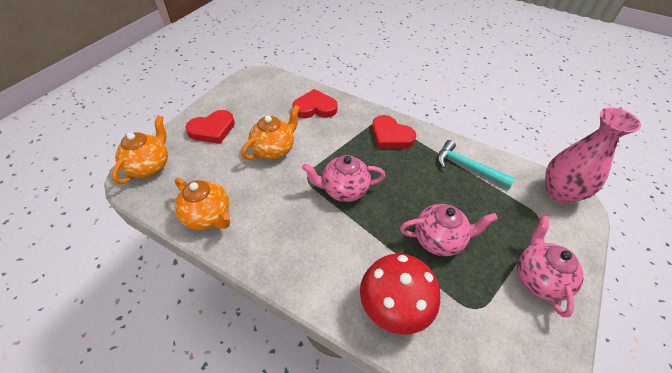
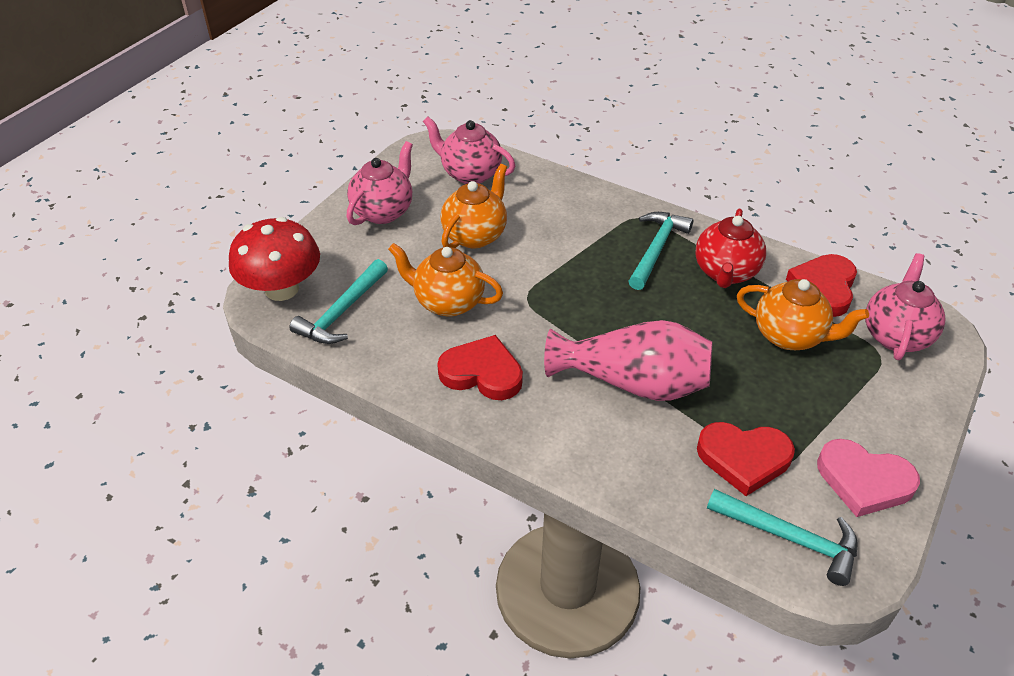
pink heart: 0 -> 1
red teapot: 0 -> 1
turquoise hammer: 1 -> 3

